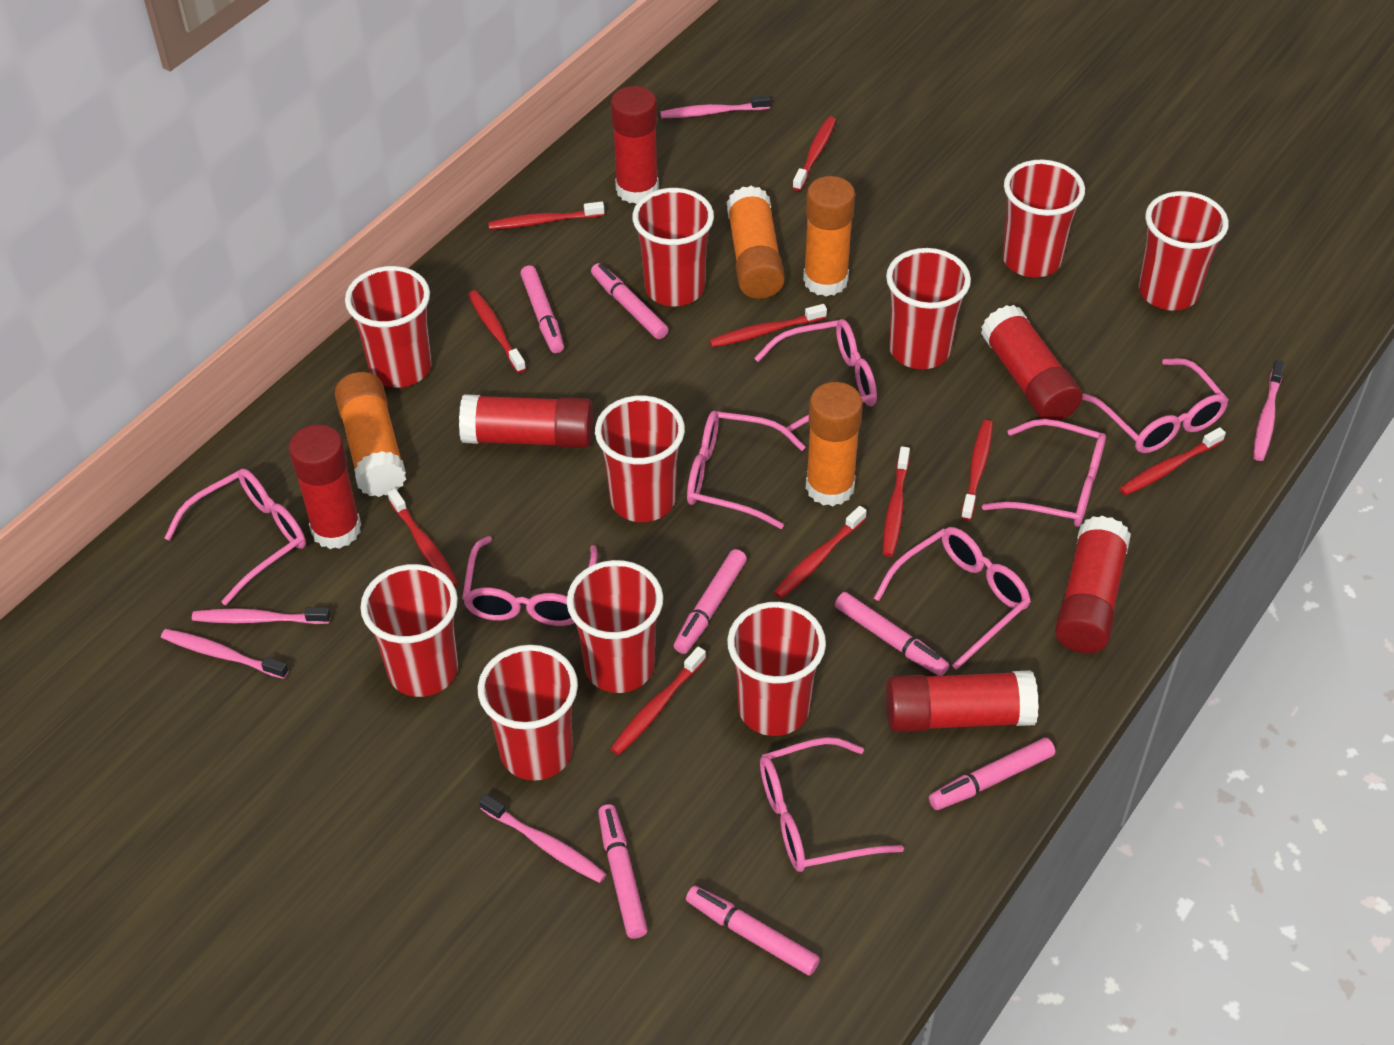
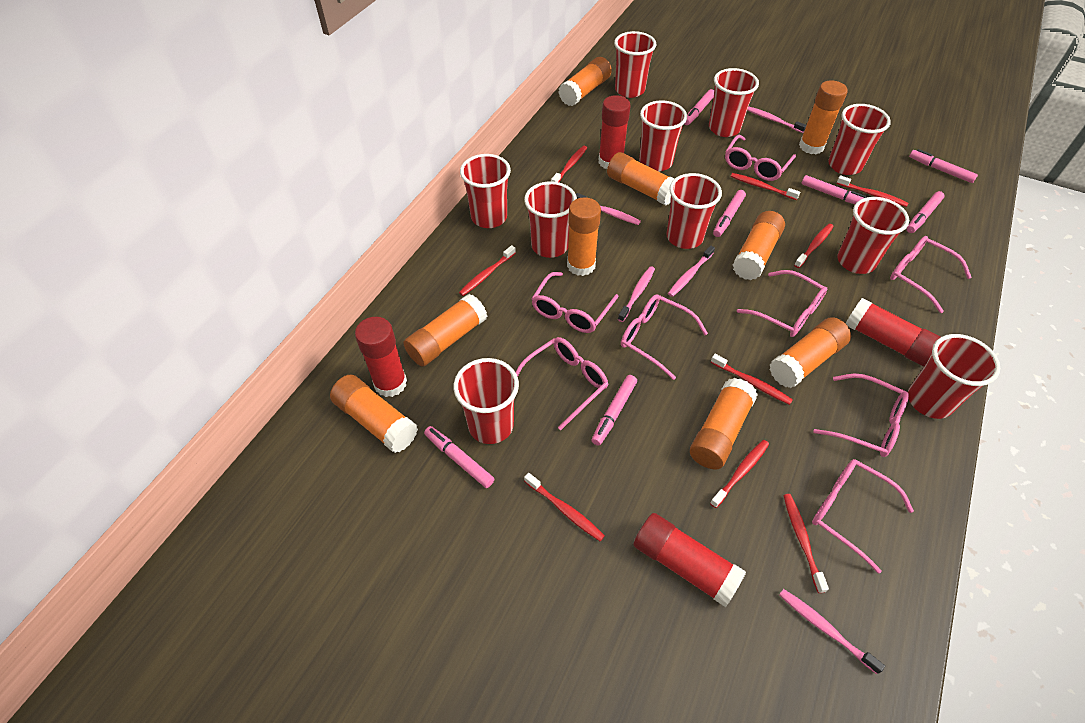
orange glue stick: 4 -> 9
red glue stick: 6 -> 4
red toothbrush: 10 -> 9

